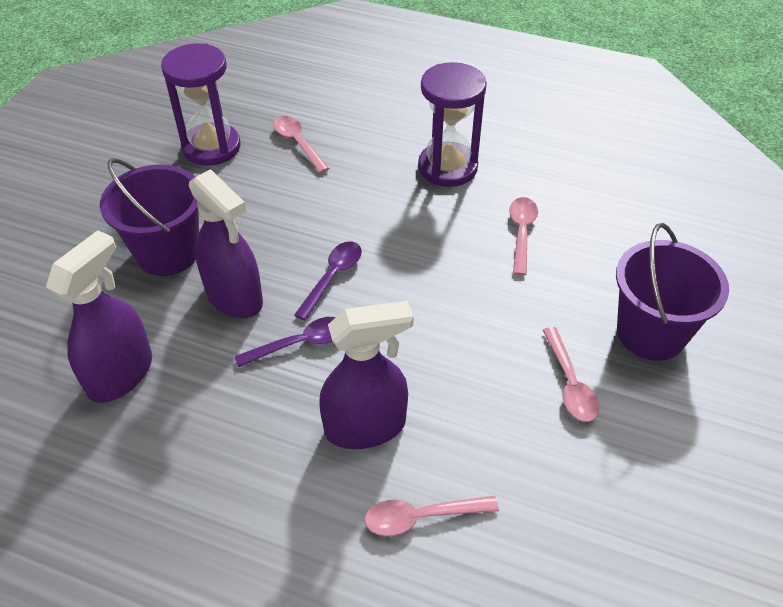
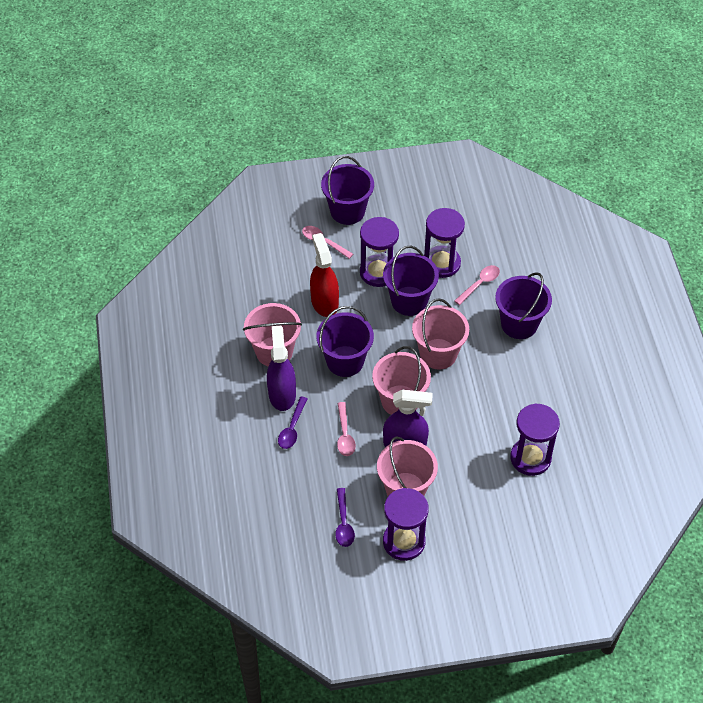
pink bucket: 0 -> 4
pink spoon: 4 -> 3
purple bucket: 2 -> 4
purple hourglass: 2 -> 4
purple spray bottle: 3 -> 2
red spray bottle: 0 -> 1

